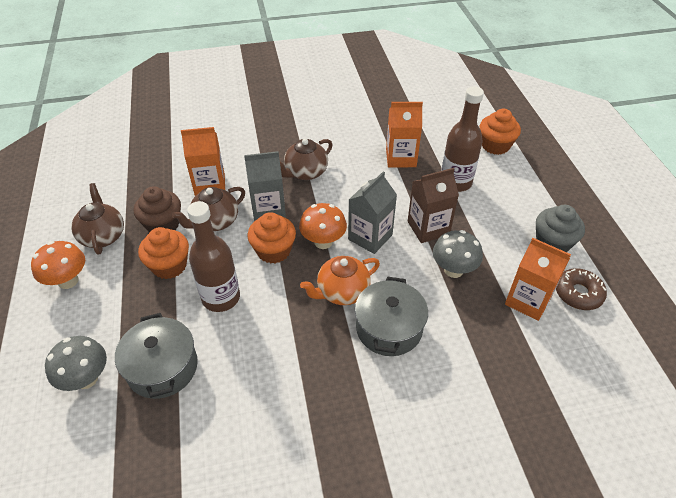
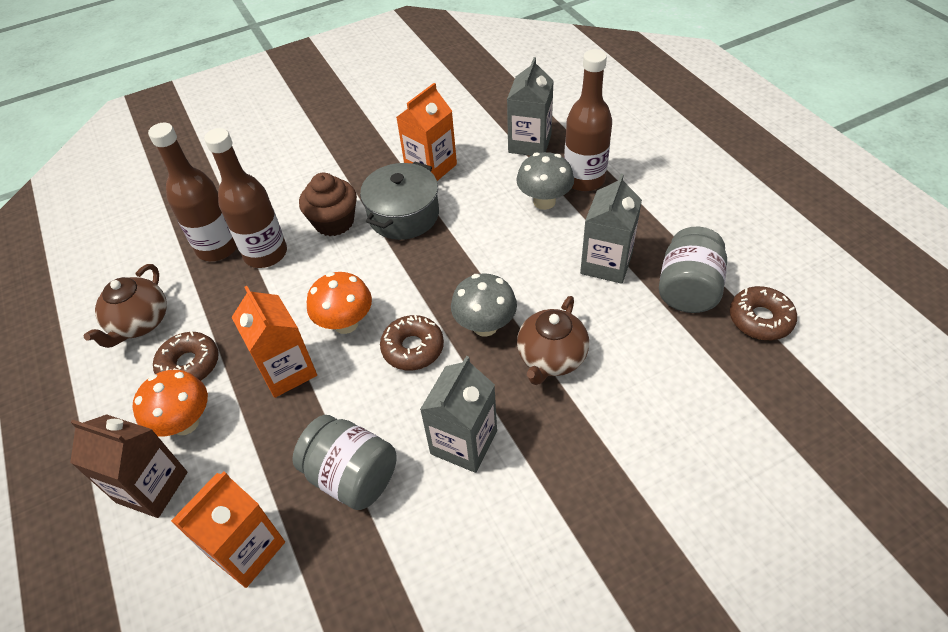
brown bottle: 2 -> 3
brown donut: 1 -> 3
brown teapot: 3 -> 2
grey carton: 2 -> 3
grey cupcake: 1 -> 0
grey jar: 0 -> 2
grey pot: 2 -> 1
orange cupcake: 3 -> 0
orange teapot: 1 -> 0

